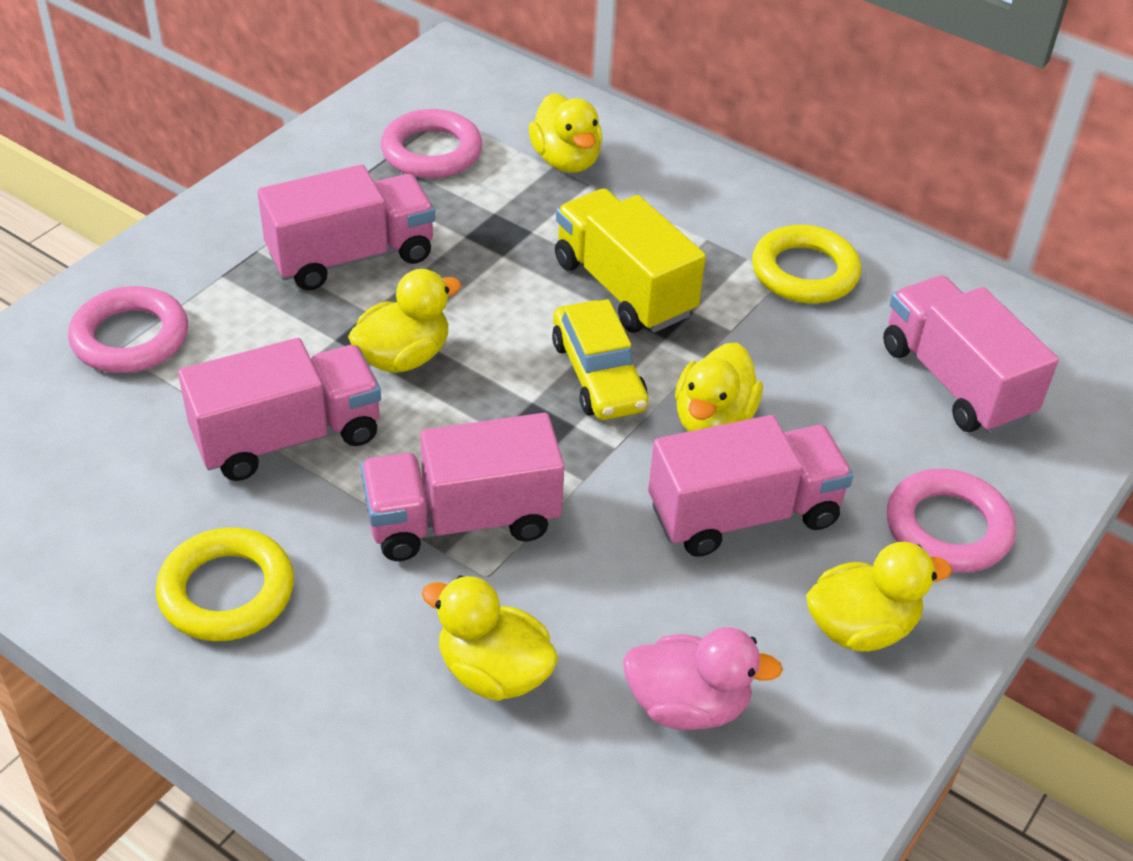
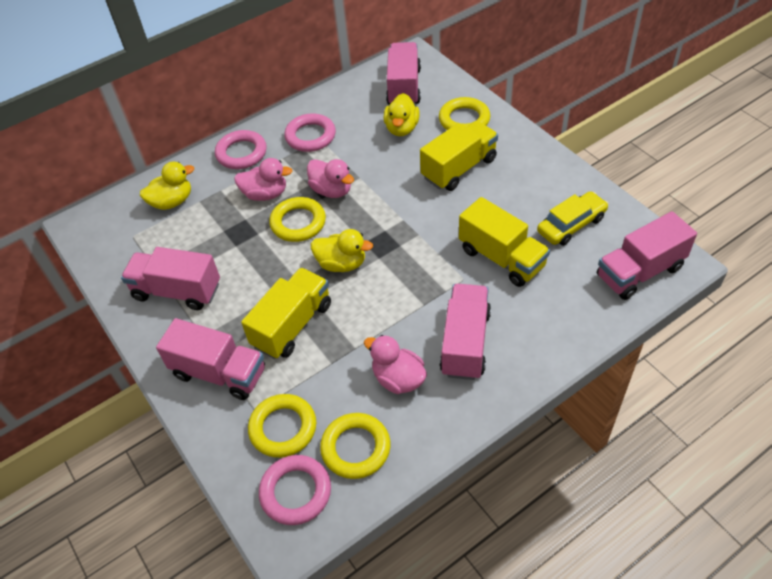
pink duck: 1 -> 3
yellow duck: 5 -> 3
yellow ring: 2 -> 4
yellow truck: 1 -> 3

